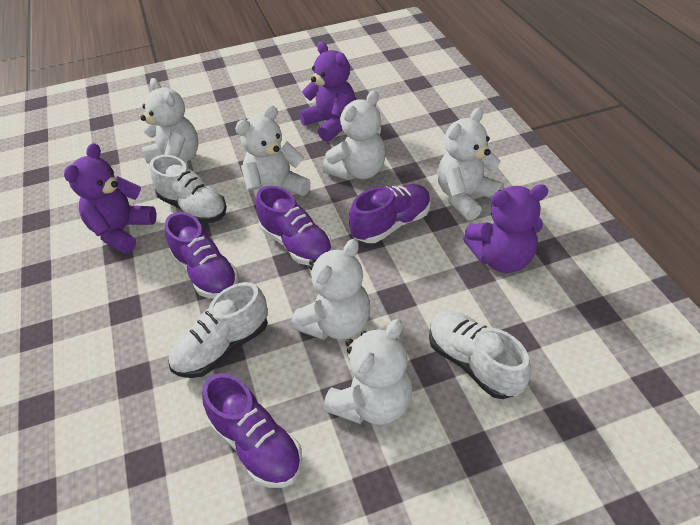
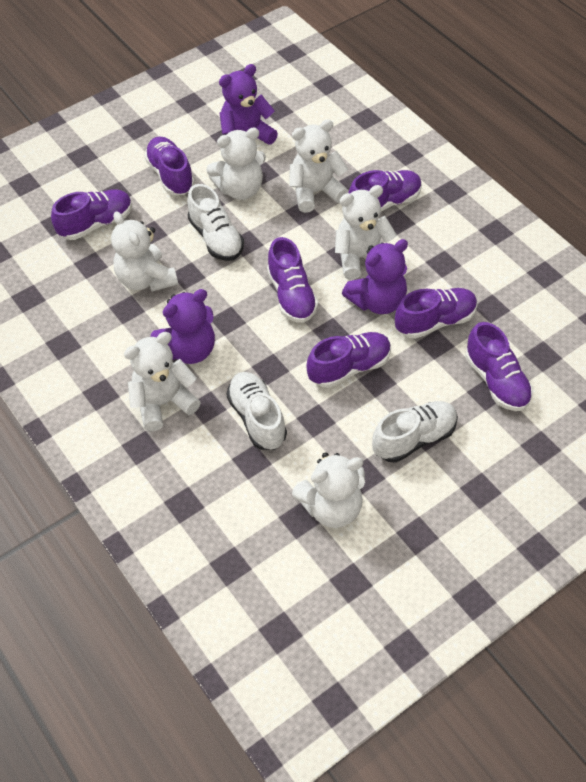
purple shoe: 4 -> 7

